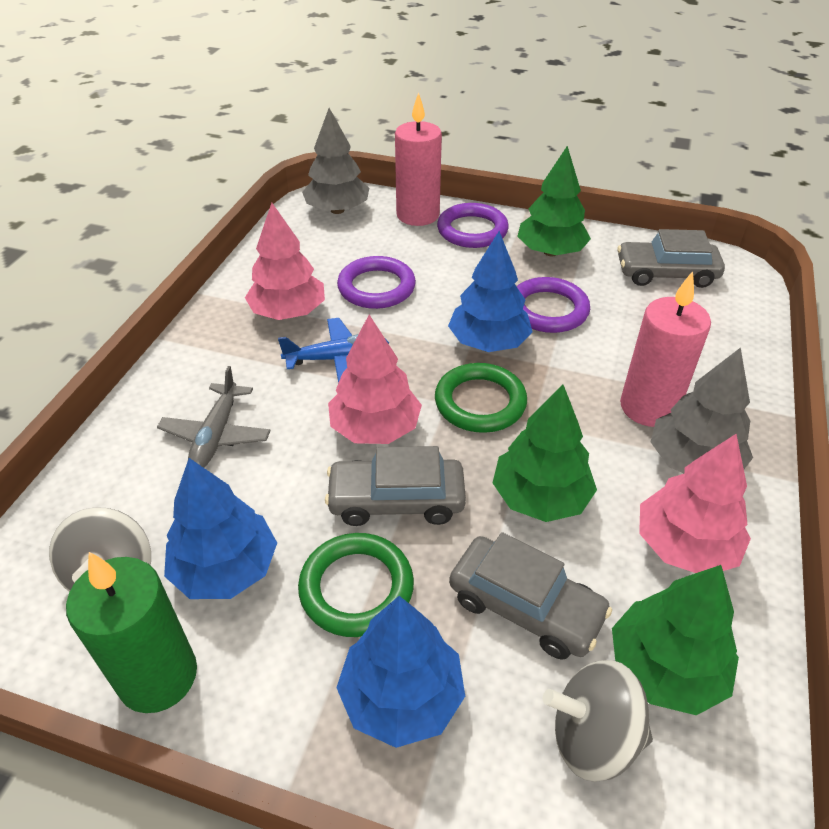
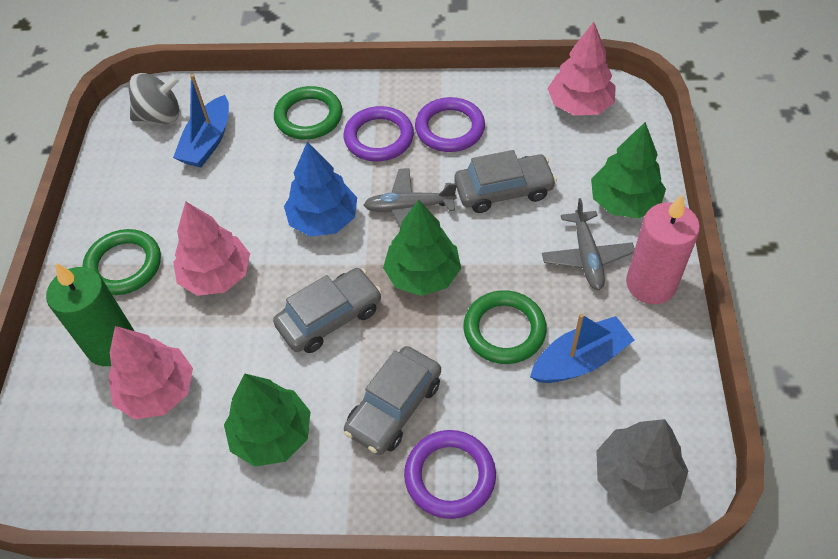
blue boat: 0 -> 2
blue plane: 1 -> 0
blue tree: 3 -> 1
green ring: 2 -> 3
grey plane: 1 -> 2
grey spinning top: 2 -> 1
grey tree: 2 -> 1
pink candle: 2 -> 1

